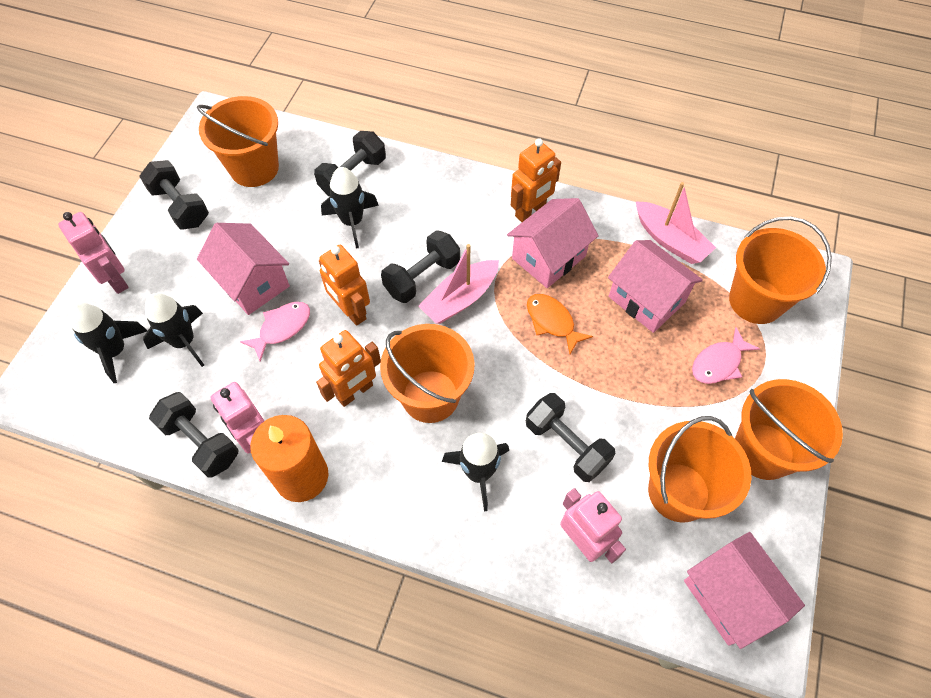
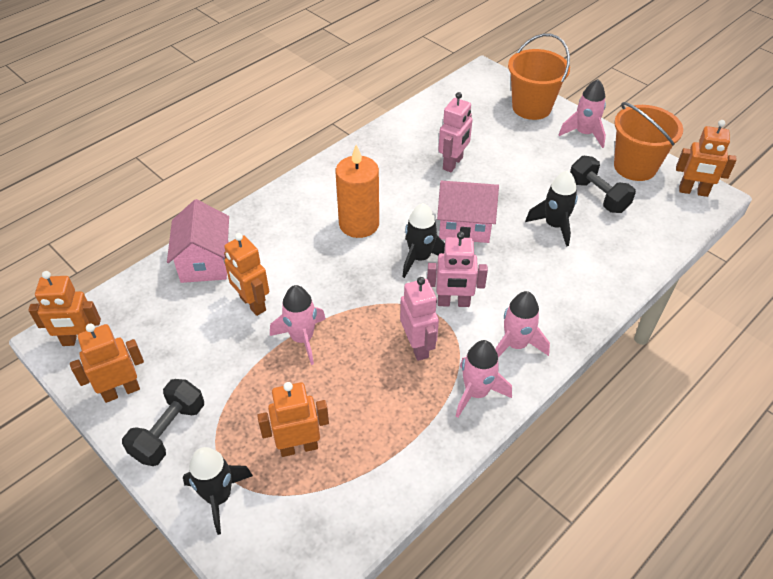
black dumbbell: 5 -> 2
black rocket: 4 -> 3
orange bucket: 5 -> 2
orange fish: 1 -> 0
orange robot: 3 -> 5
pink boat: 2 -> 0
pink fish: 2 -> 0
pink house: 4 -> 2
pink rocket: 0 -> 4

